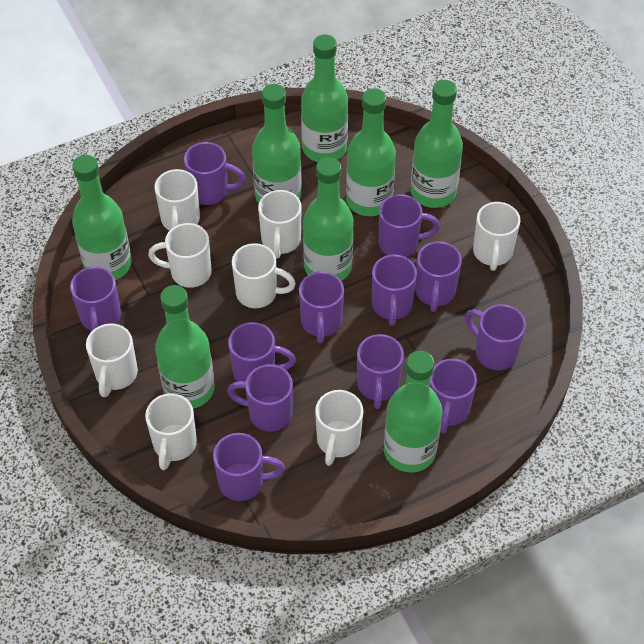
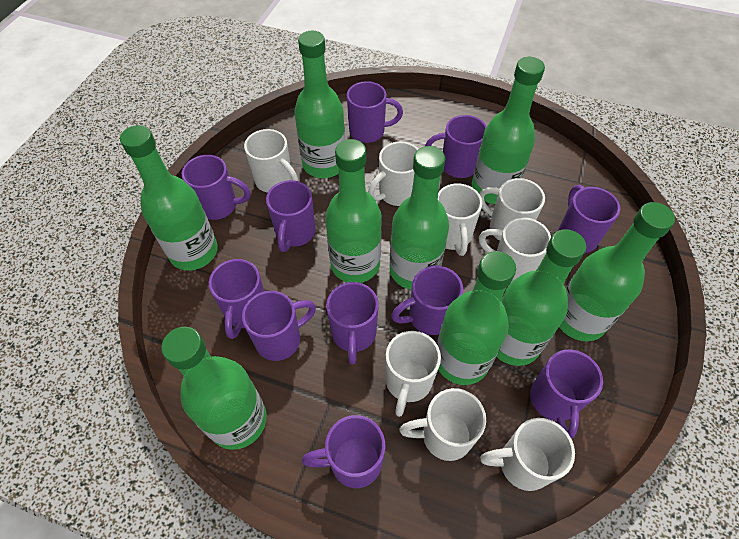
green bottle: 8 -> 9
purple mug: 12 -> 11

